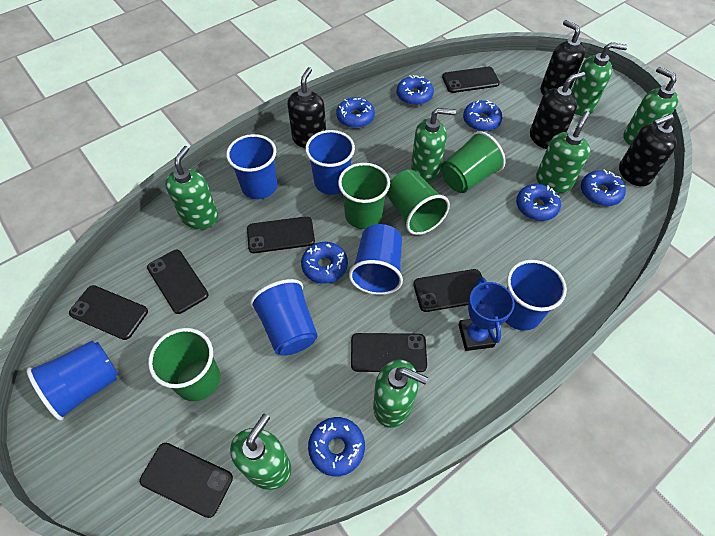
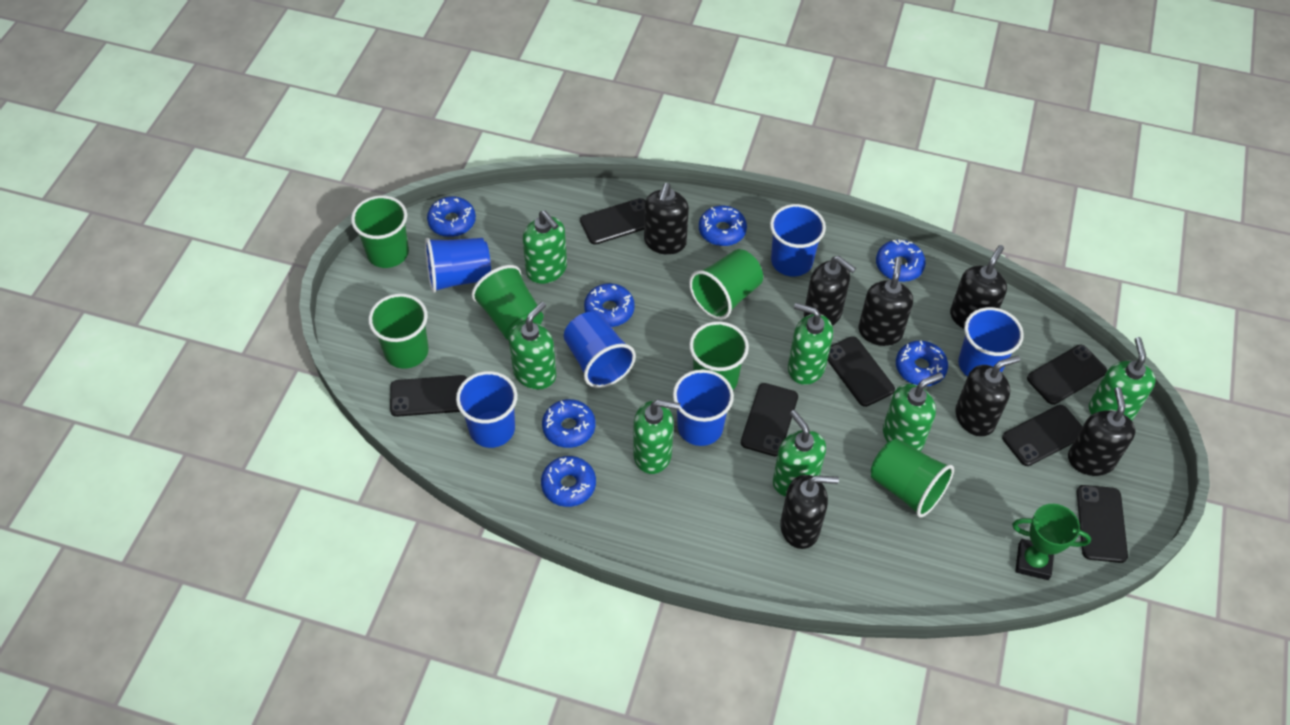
black soap dispenser: 4 -> 7
blue trophy: 1 -> 0
green cup: 4 -> 6
green trophy: 0 -> 1

